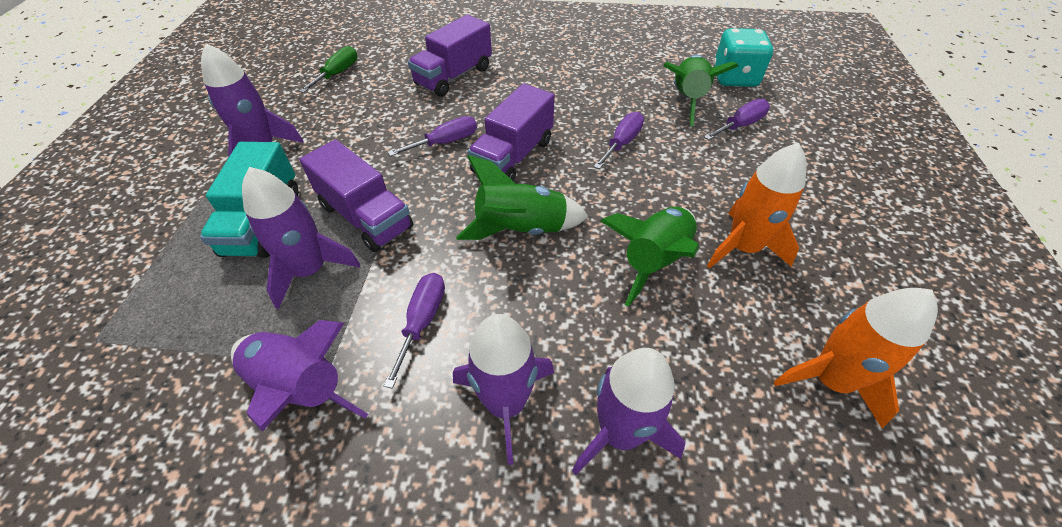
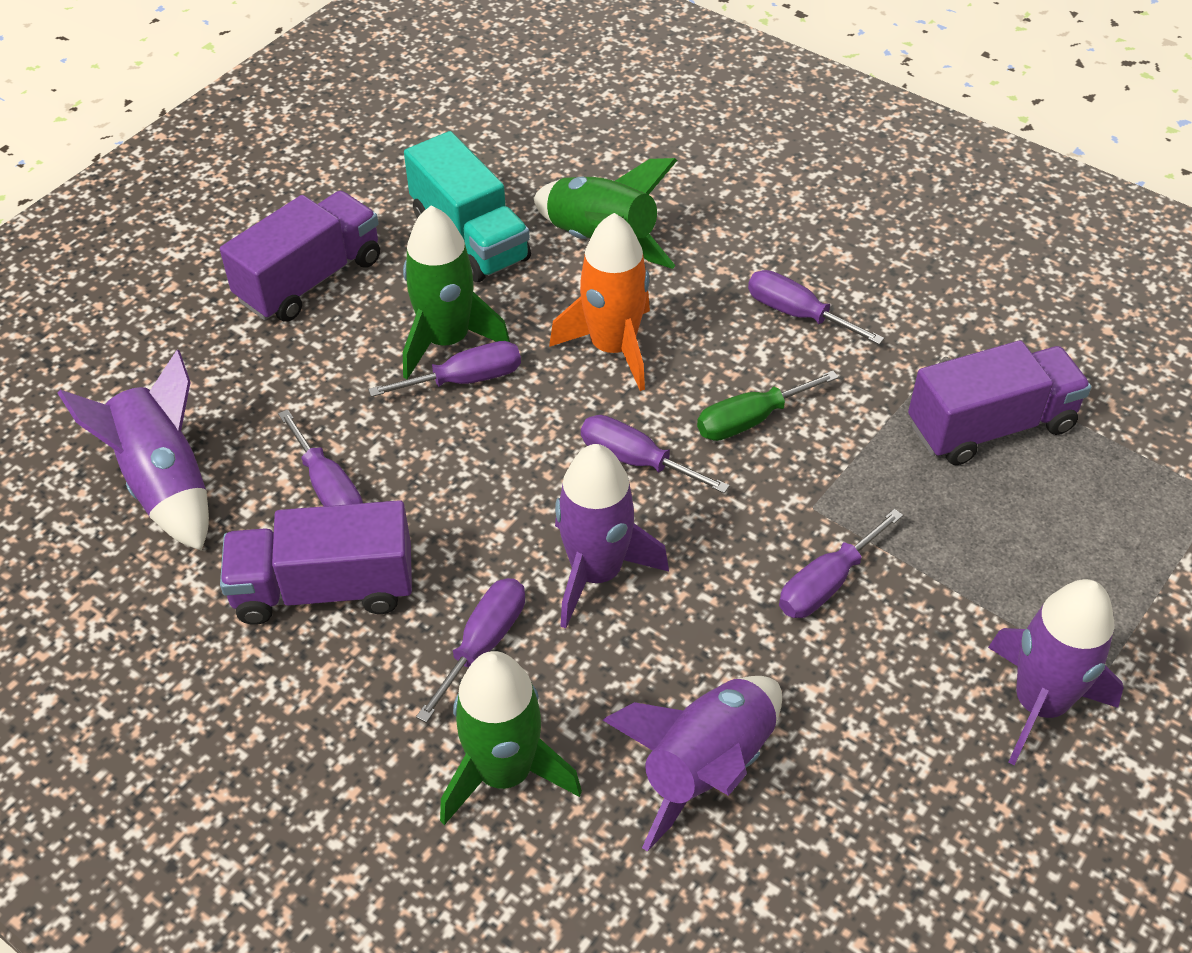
orange rocket: 2 -> 1
purple rocket: 5 -> 4
purple screwdriver: 4 -> 6
turquoise dice: 1 -> 0

